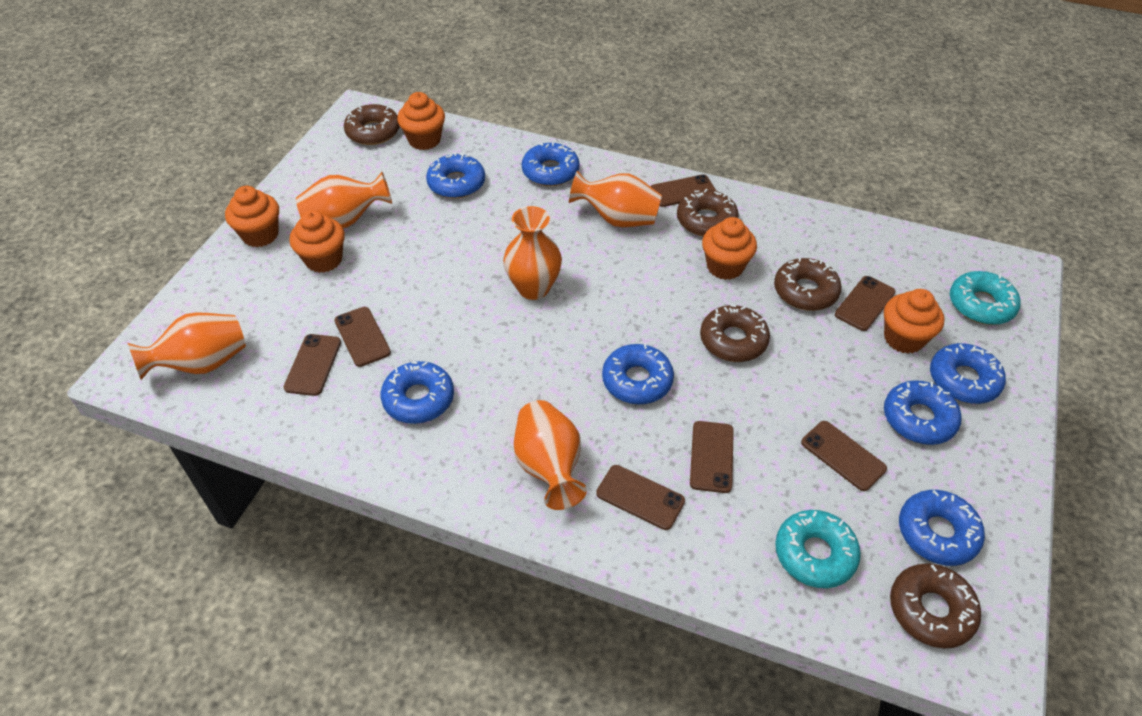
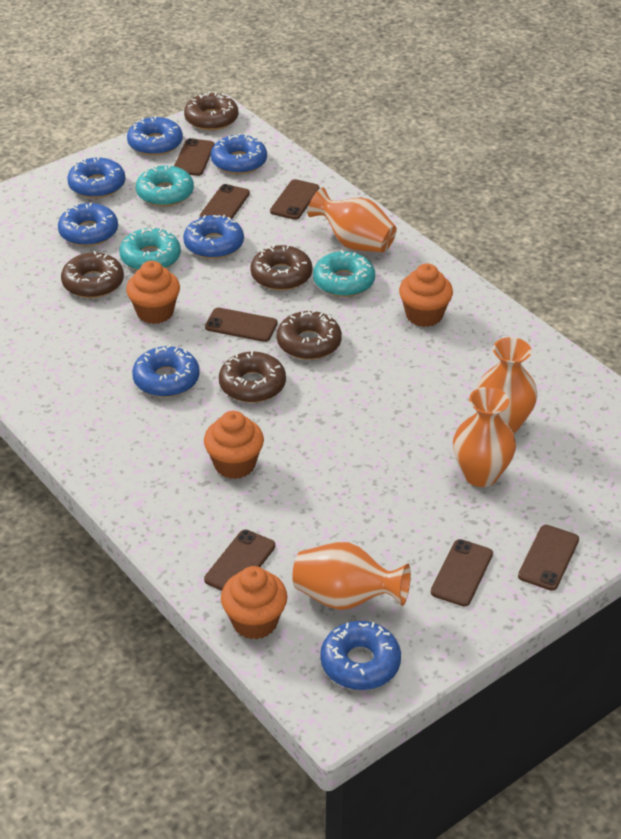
orange cupcake: 5 -> 4
orange vase: 5 -> 4
turquoise donut: 2 -> 3

